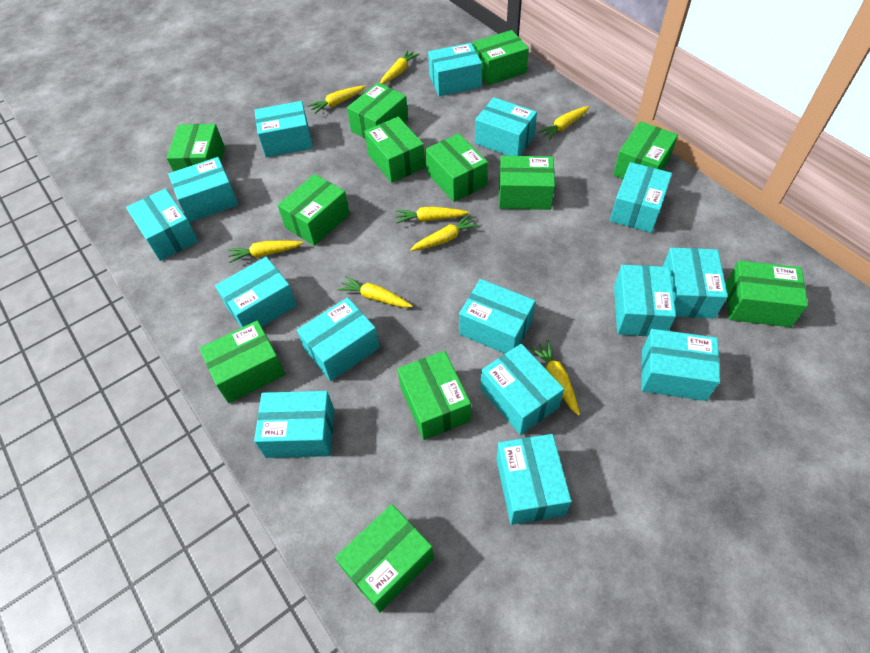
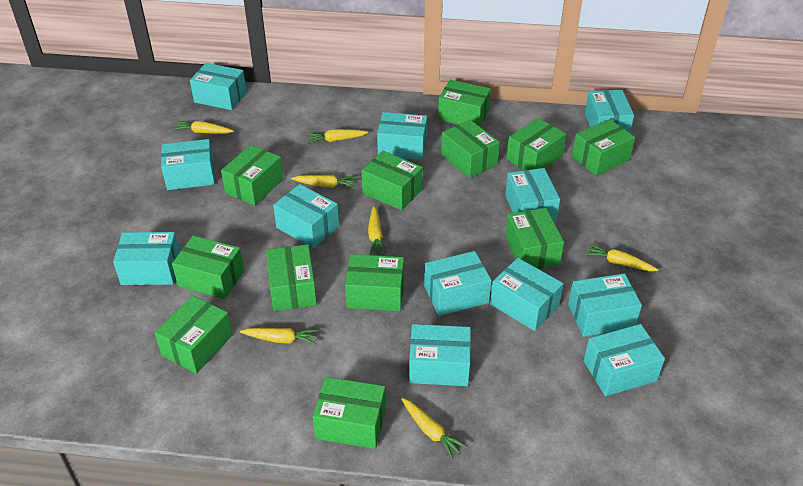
turquoise box: 15 -> 12
yellow carrot: 8 -> 7

